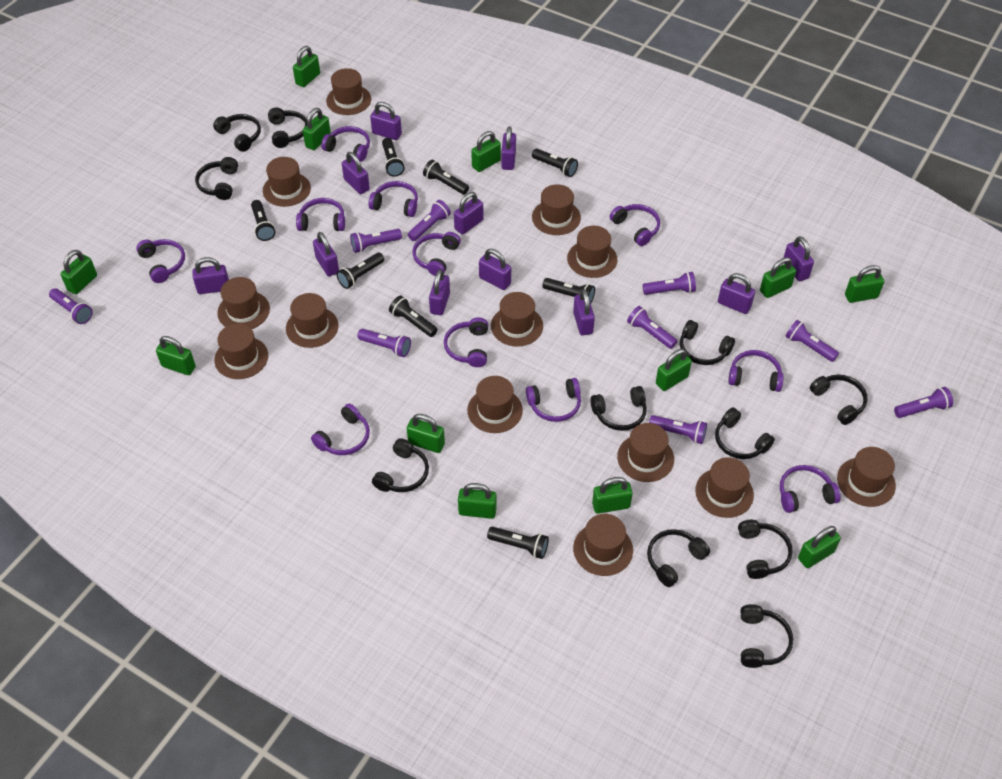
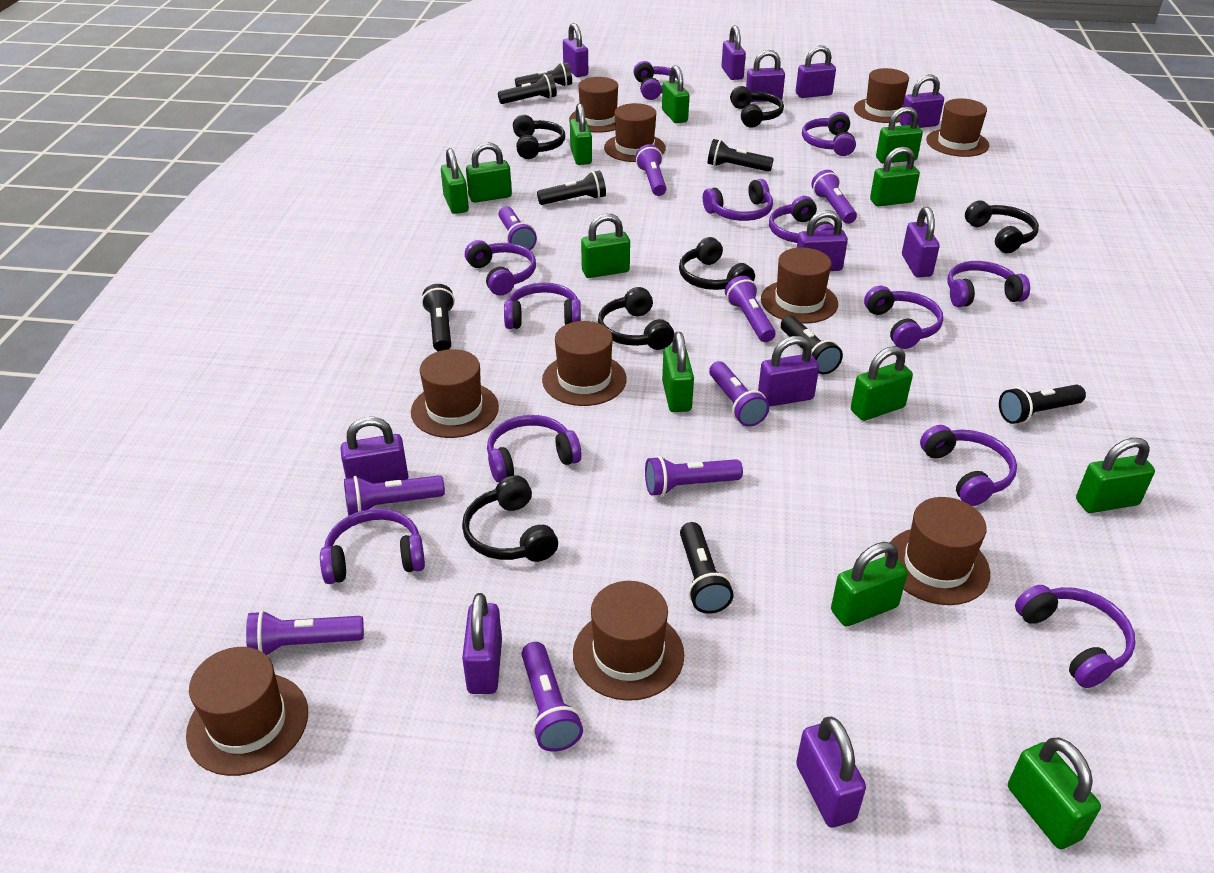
black headphones: 11 -> 6
brown hat: 13 -> 10
purple headphones: 11 -> 12

